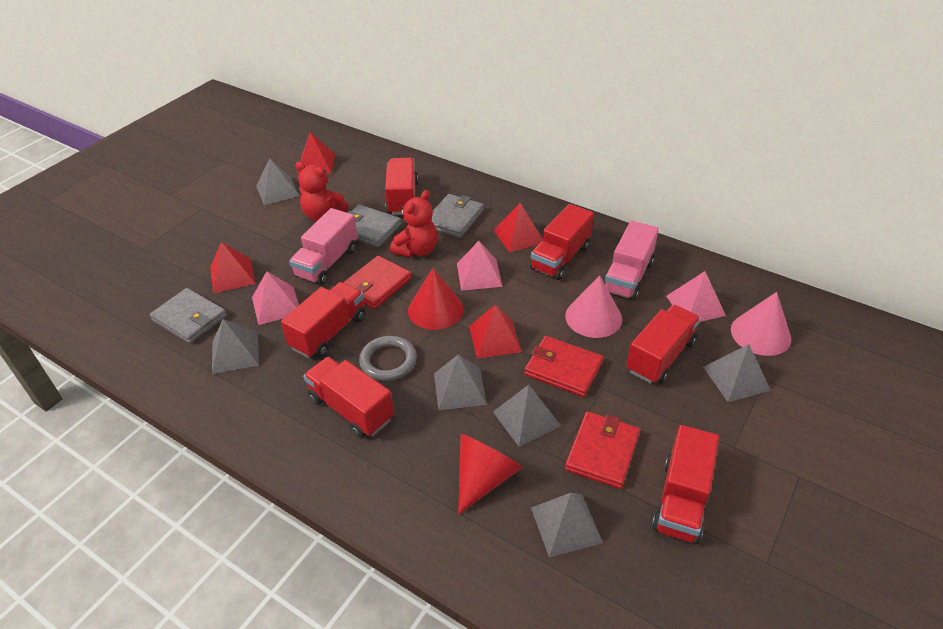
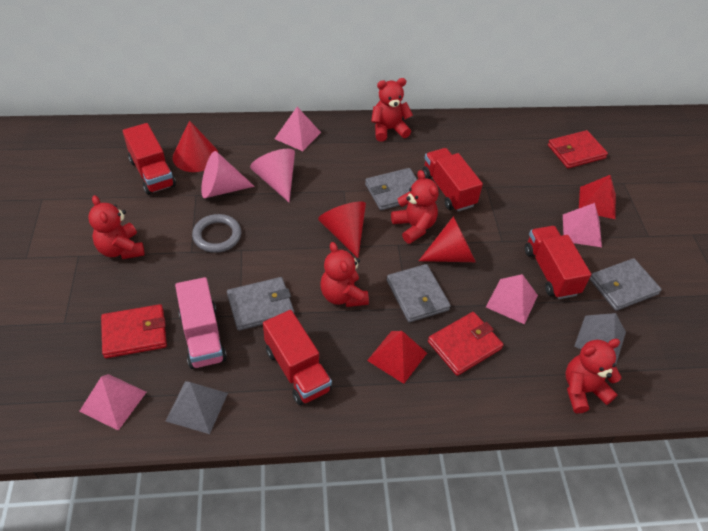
grey pyramid: 6 -> 2
grey wallet: 3 -> 4
pink pyramid: 3 -> 4
pink truck: 2 -> 1
red cone: 2 -> 3
red pyramid: 4 -> 2
red teddy bear: 2 -> 5
red truck: 6 -> 4

